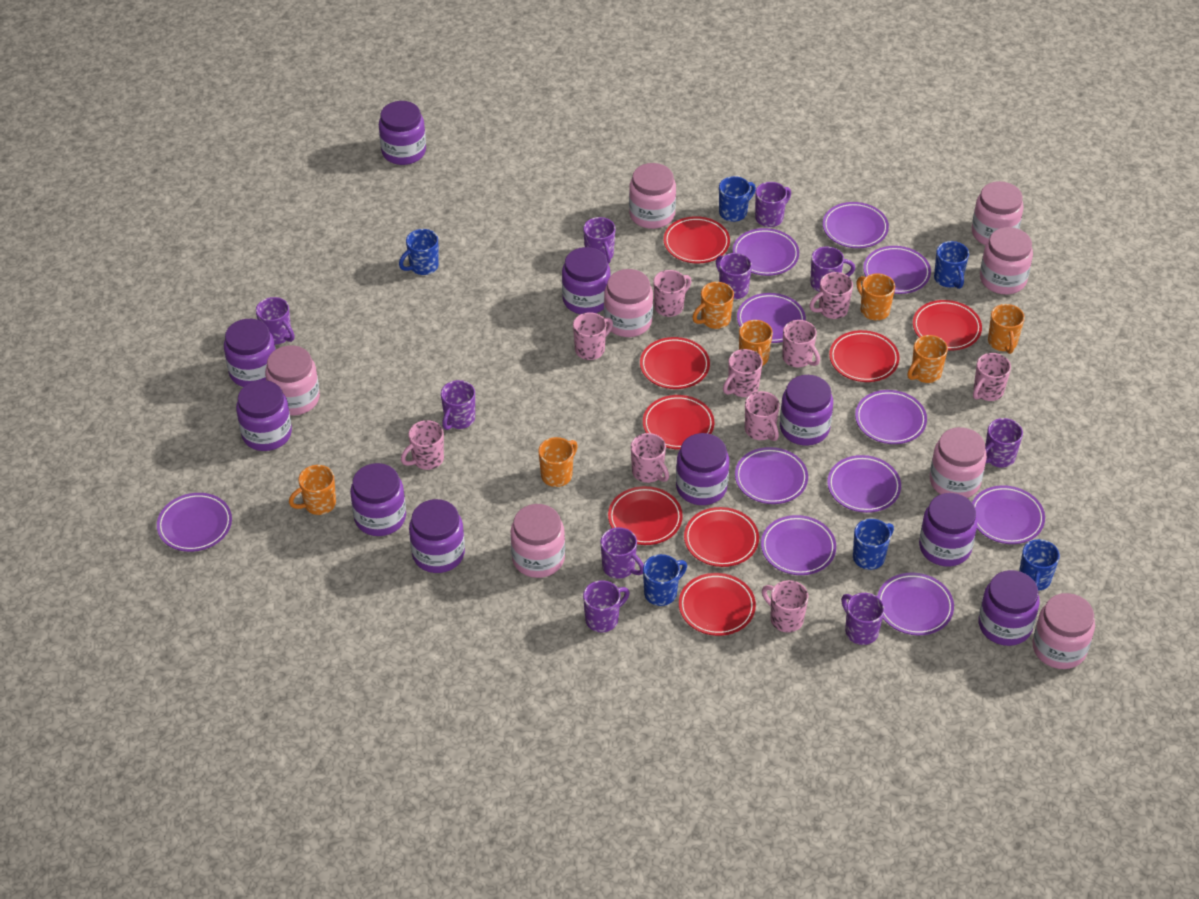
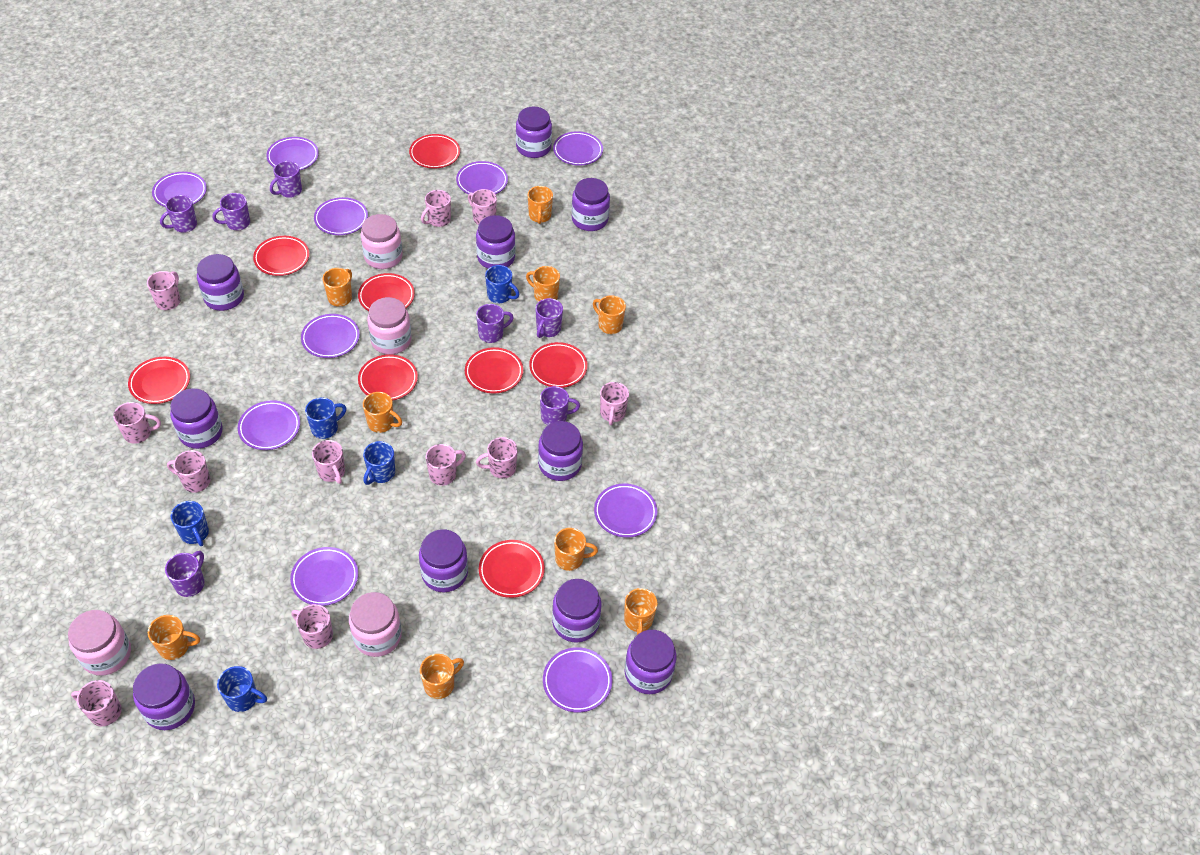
blue mug: 6 -> 5
orange mug: 7 -> 9
pink jar: 8 -> 4
pink mug: 10 -> 11
purple mug: 10 -> 7
purple plate: 11 -> 10

